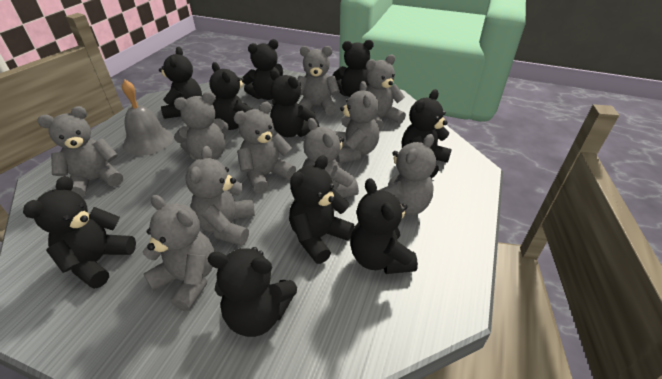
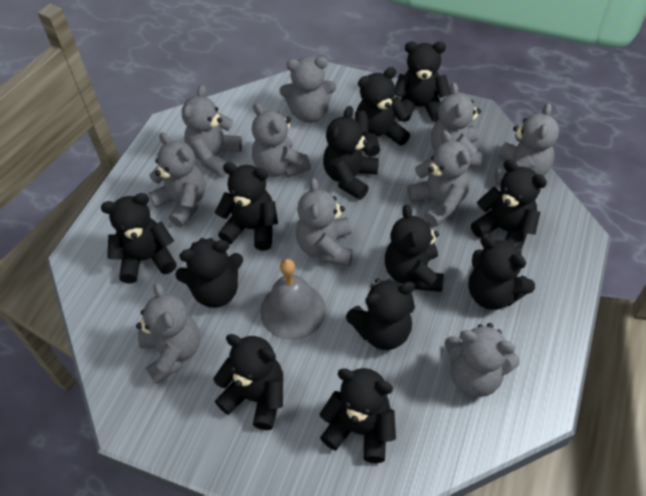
black teddy bear: 10 -> 12

